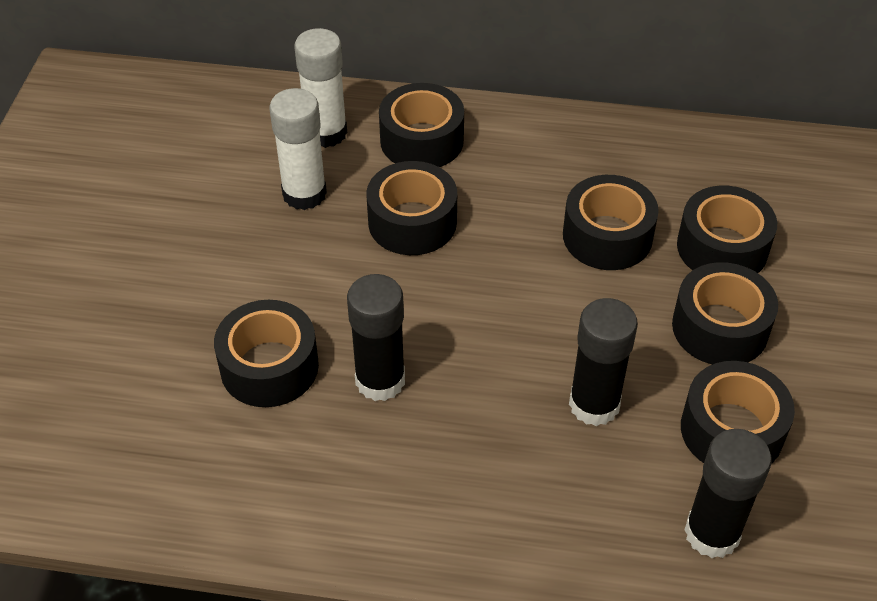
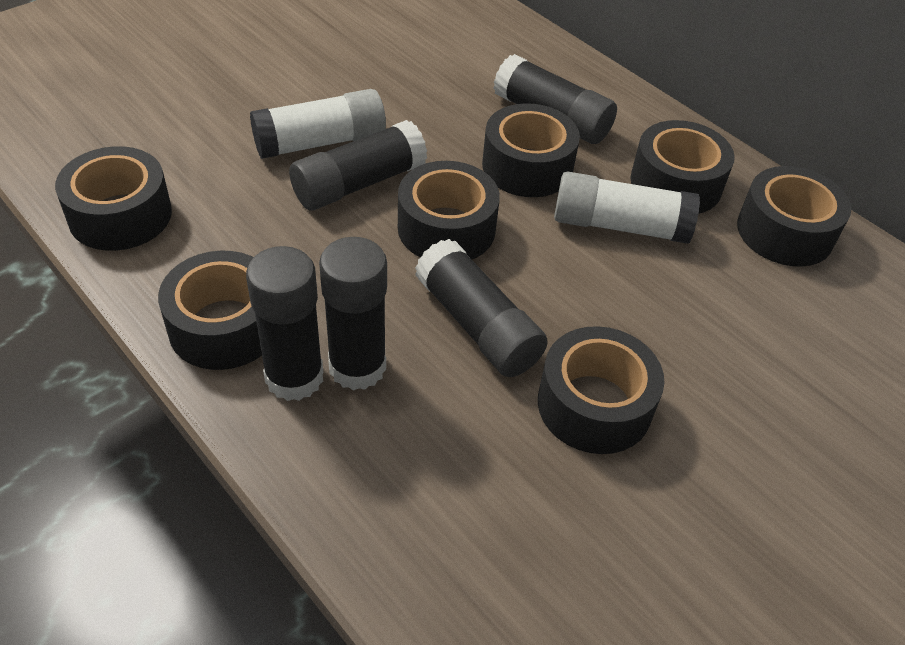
black glue stick: 3 -> 5

